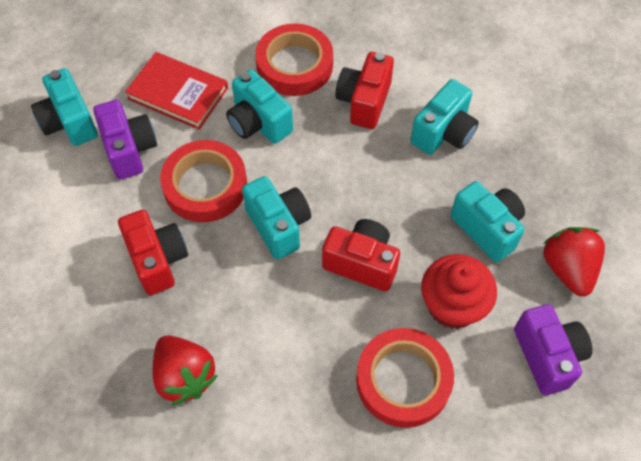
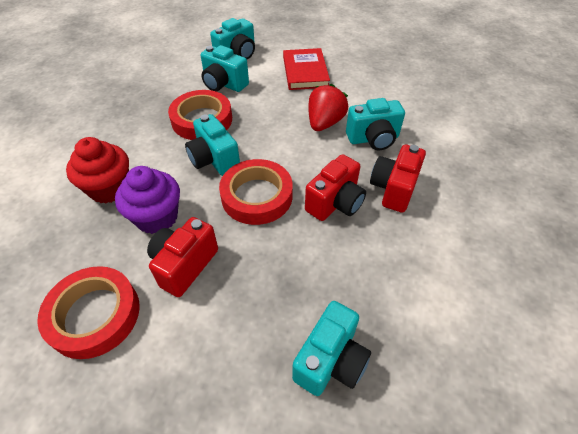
purple camera: 2 -> 0
purple cupcake: 0 -> 1
red strawberry: 2 -> 1

